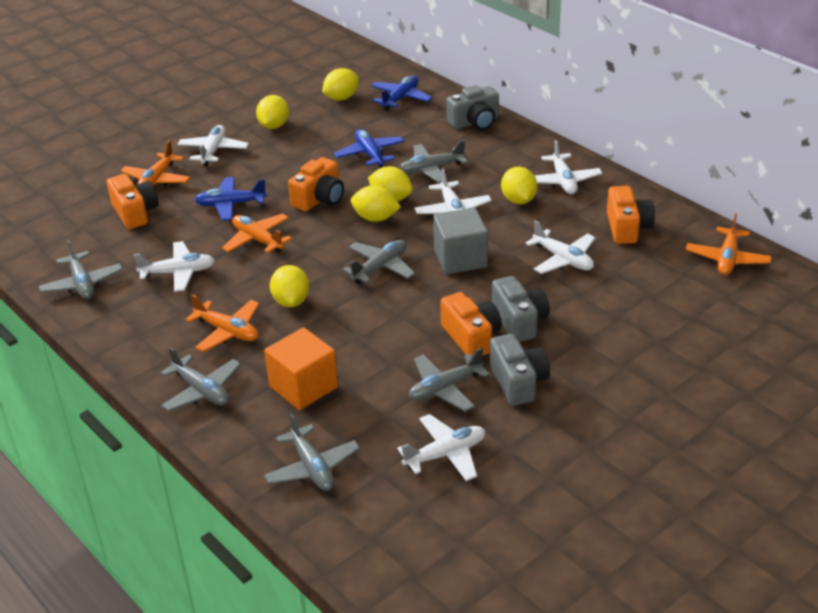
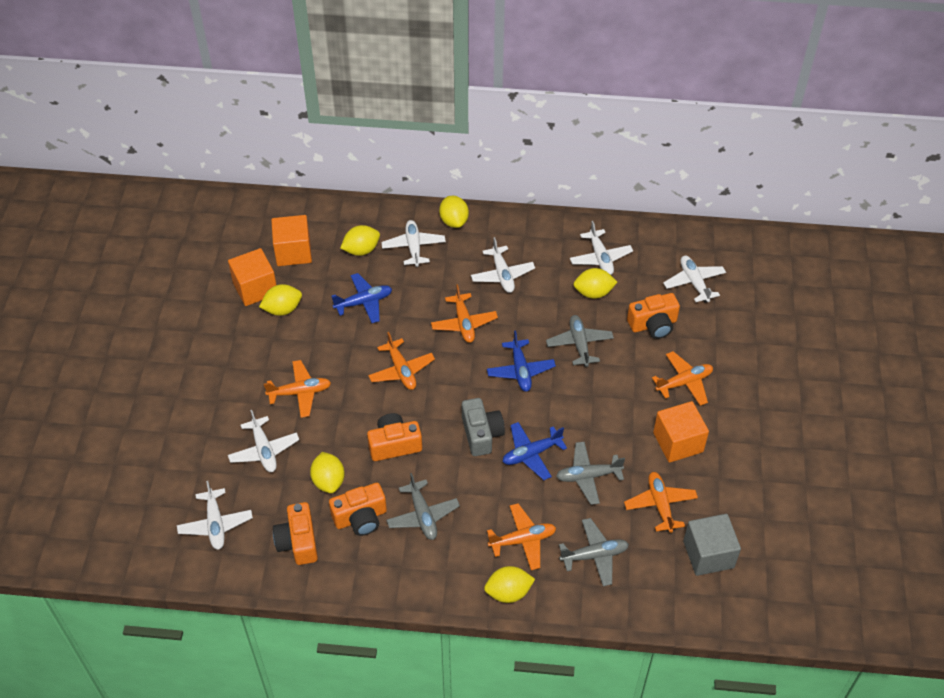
grey camera: 3 -> 1
grey plane: 6 -> 4
orange cube: 1 -> 3
orange plane: 4 -> 6

